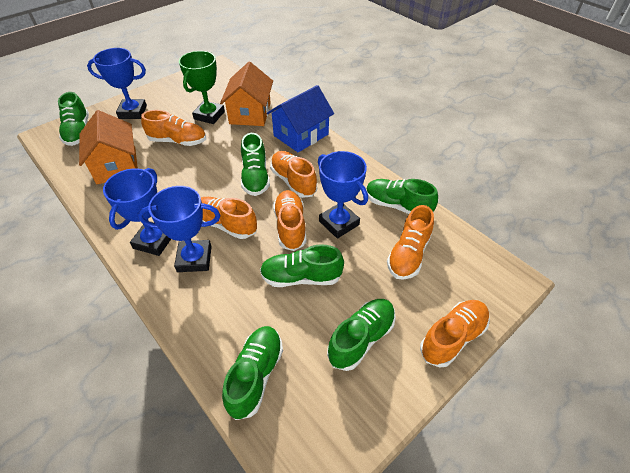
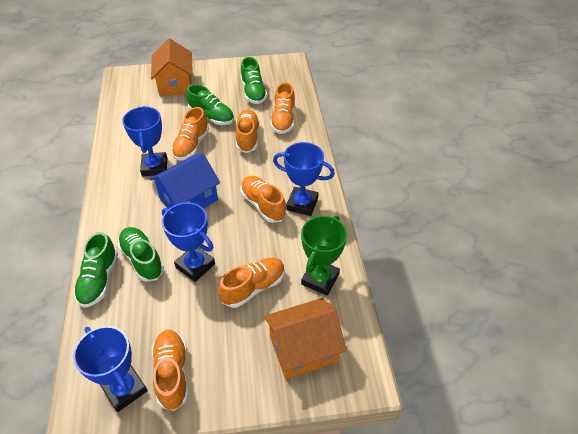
green shoe: 6 -> 4

